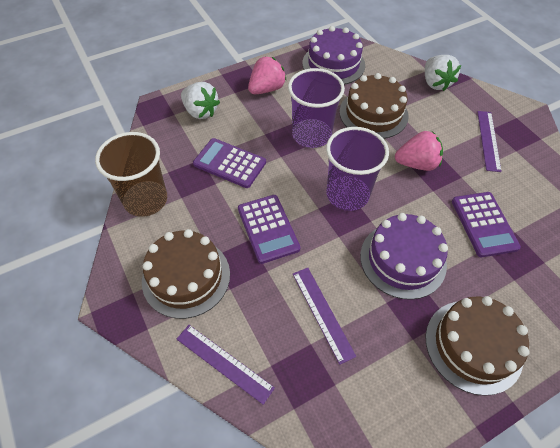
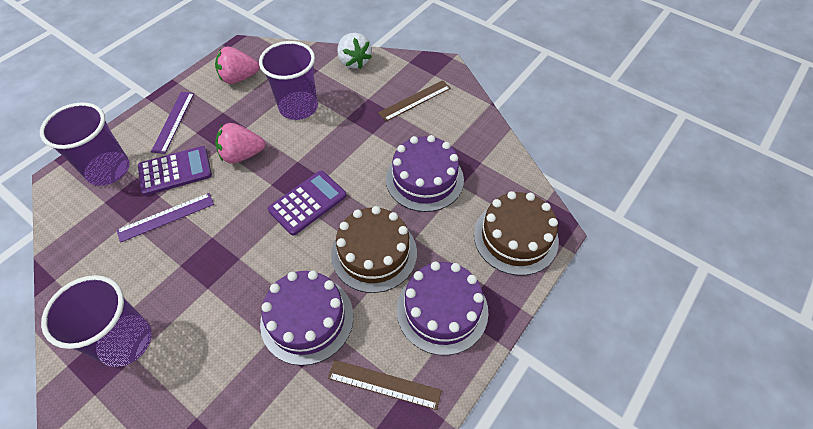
brown cake: 3 -> 2
brown cup: 1 -> 0
brown ruler: 0 -> 2
purple cake: 2 -> 3
purple calculator: 3 -> 2
purple cup: 2 -> 3
purple ruler: 3 -> 2
white strawberry: 2 -> 1

